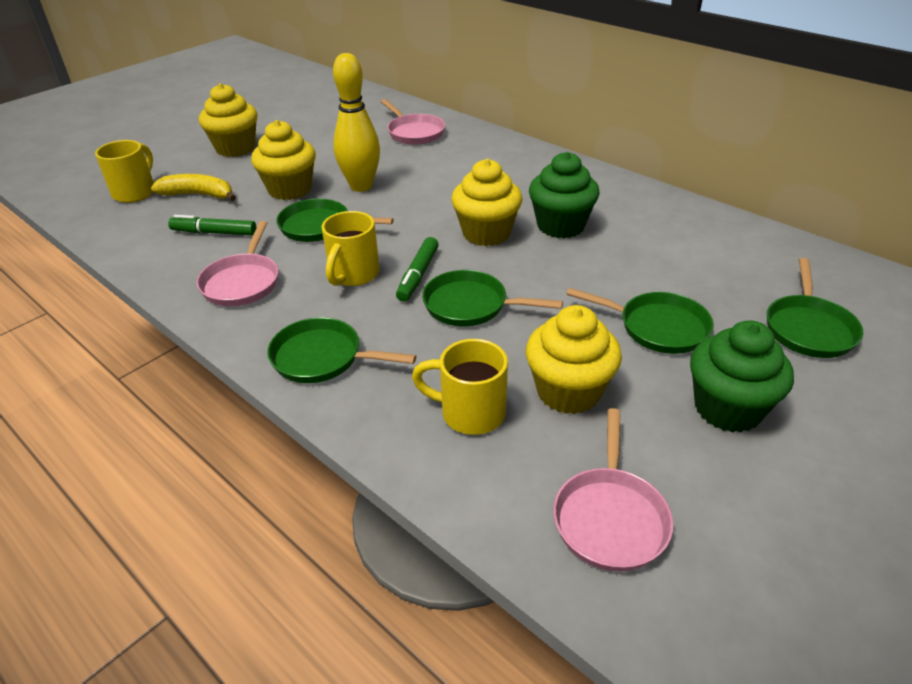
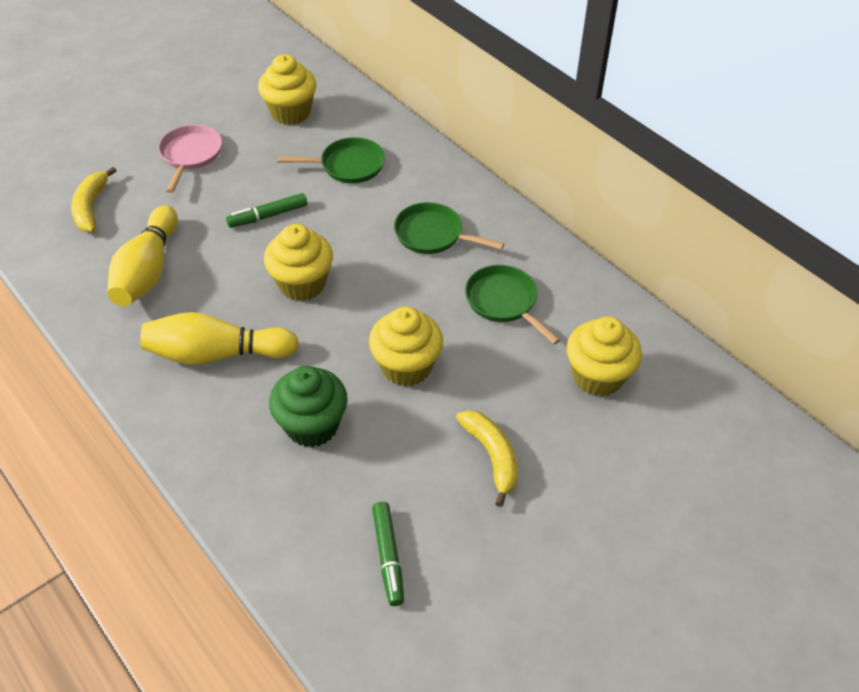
green cupcake: 2 -> 1
green pan: 5 -> 3
pink pan: 3 -> 1
yellow banana: 1 -> 2
yellow bowling pin: 1 -> 2
yellow mug: 3 -> 0

